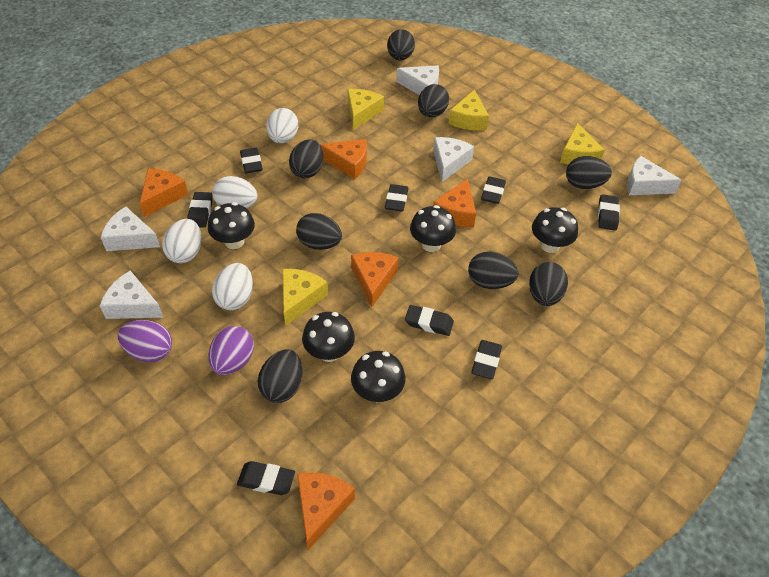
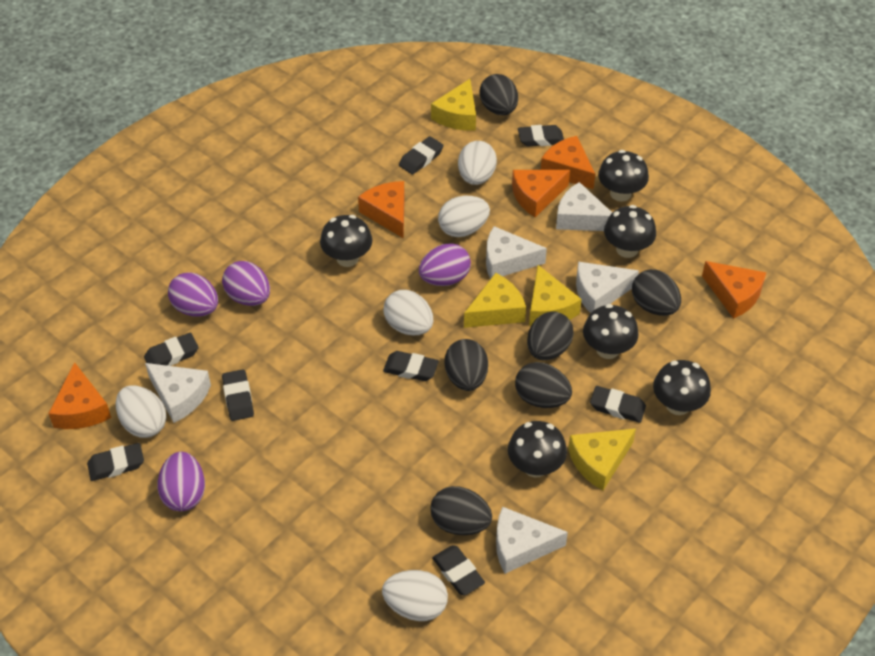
black egg: 8 -> 6
black mushroom: 5 -> 6
purple egg: 2 -> 4
white egg: 4 -> 5

